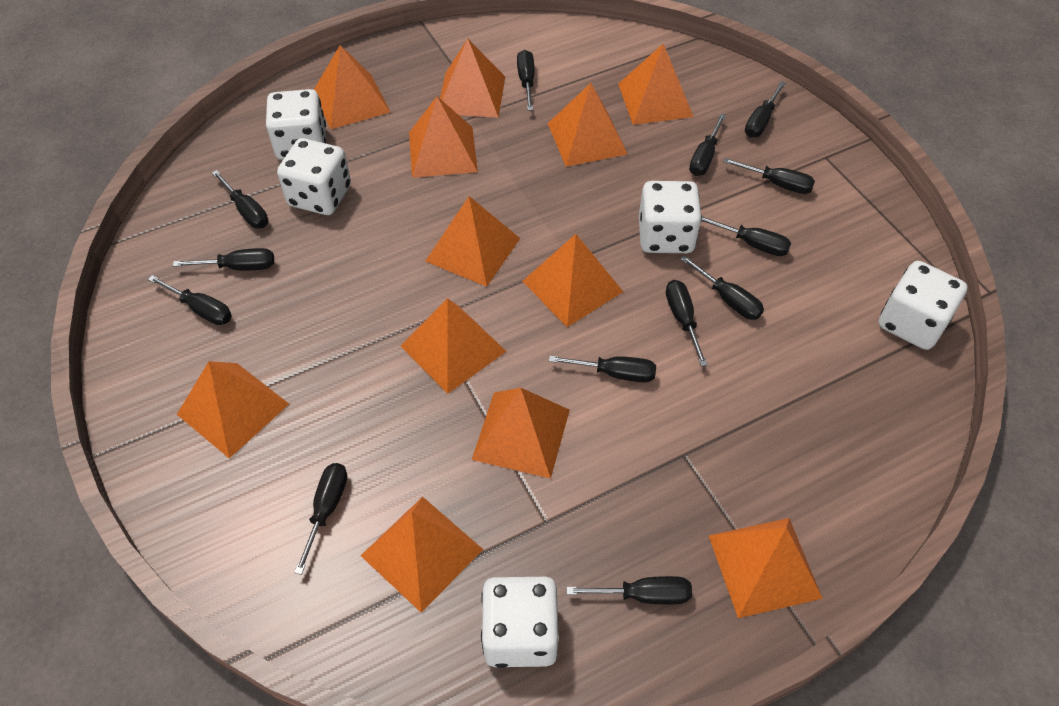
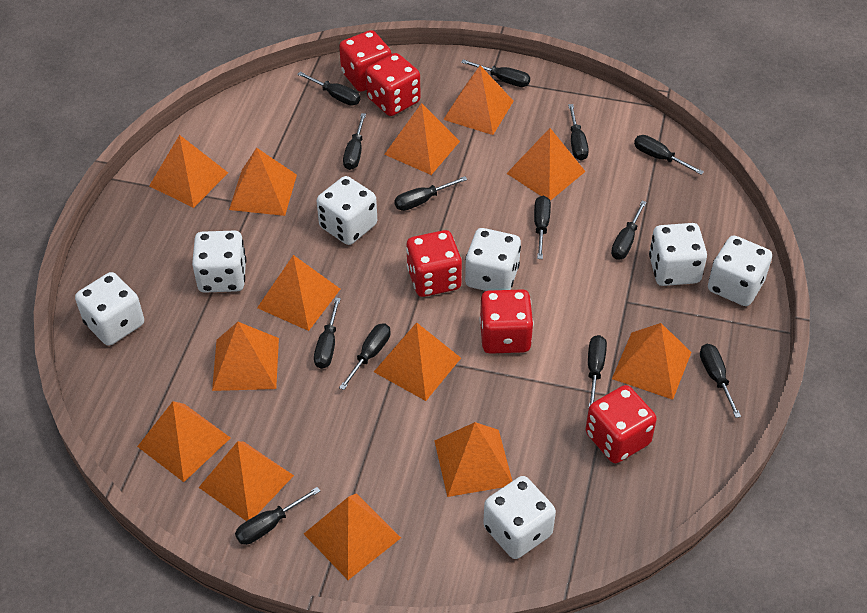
orange pyramid: 12 -> 13
red dice: 0 -> 5
white dice: 5 -> 7

